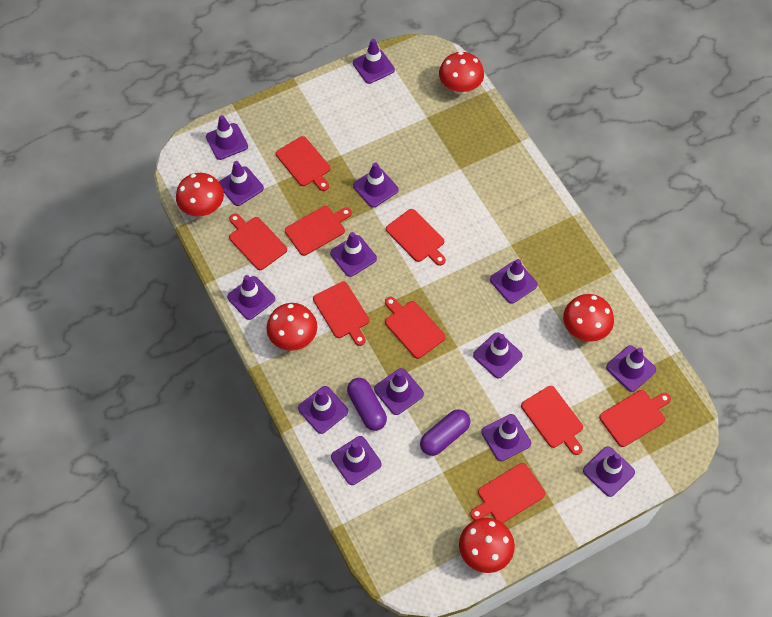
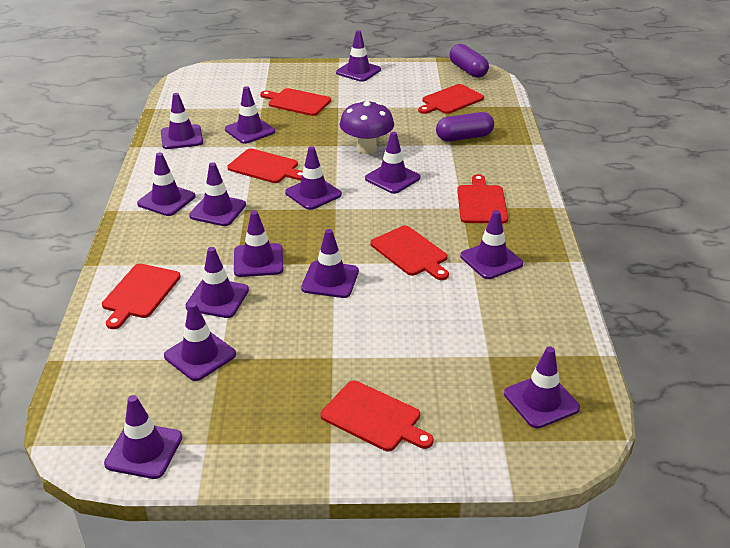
purple mushroom: 0 -> 1
red cutting board: 9 -> 7
red mushroom: 5 -> 0

